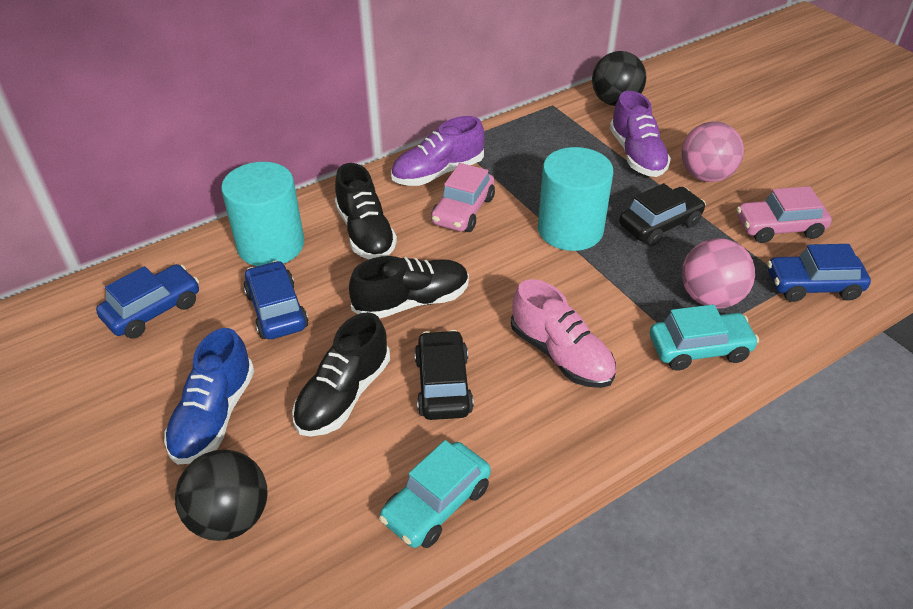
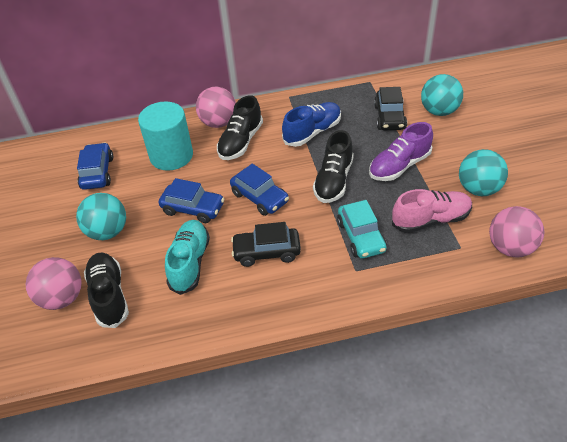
black ball: 2 -> 0
pink ball: 2 -> 3
pink car: 2 -> 0
purple shoe: 2 -> 1
turquoise ball: 0 -> 3
turquoise car: 2 -> 1
turquoise cylinder: 2 -> 1
turquoise shoe: 0 -> 1

